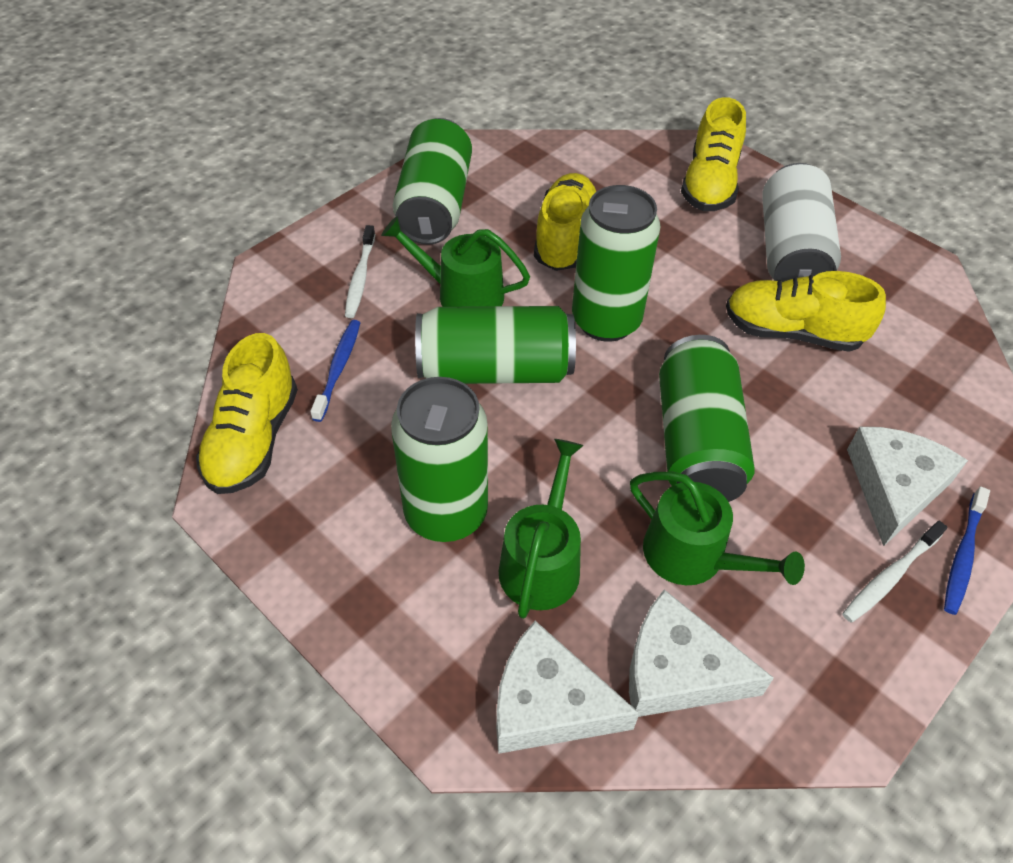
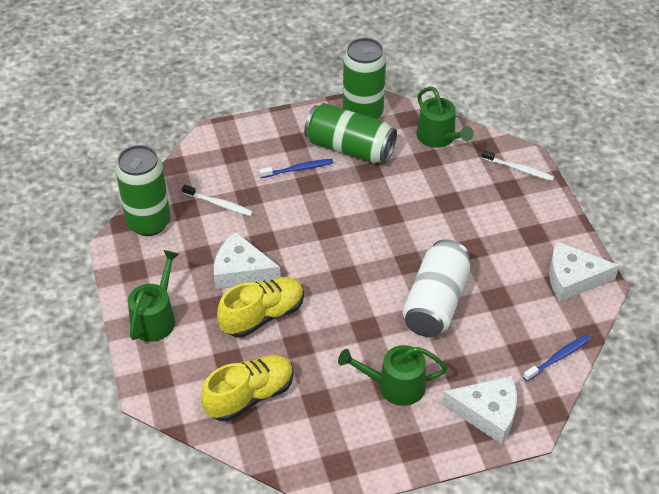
green can: 5 -> 3
yellow shoe: 4 -> 2

